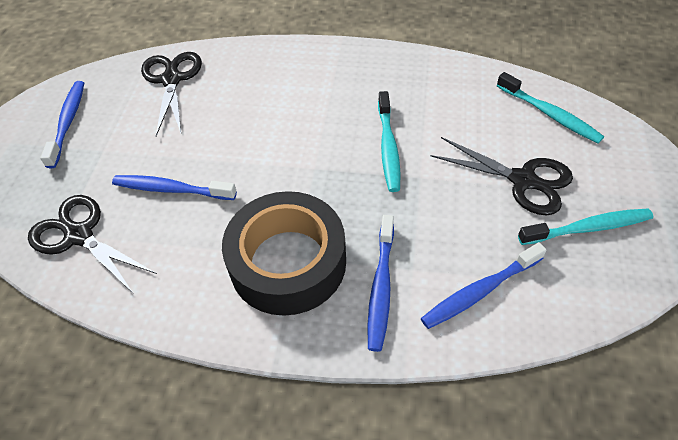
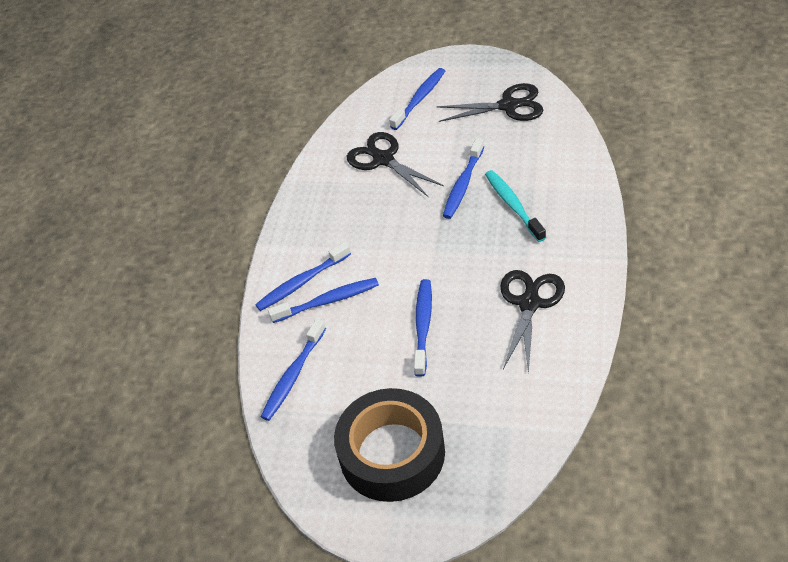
blue toothbrush: 4 -> 6
turquoise toothbrush: 3 -> 1

